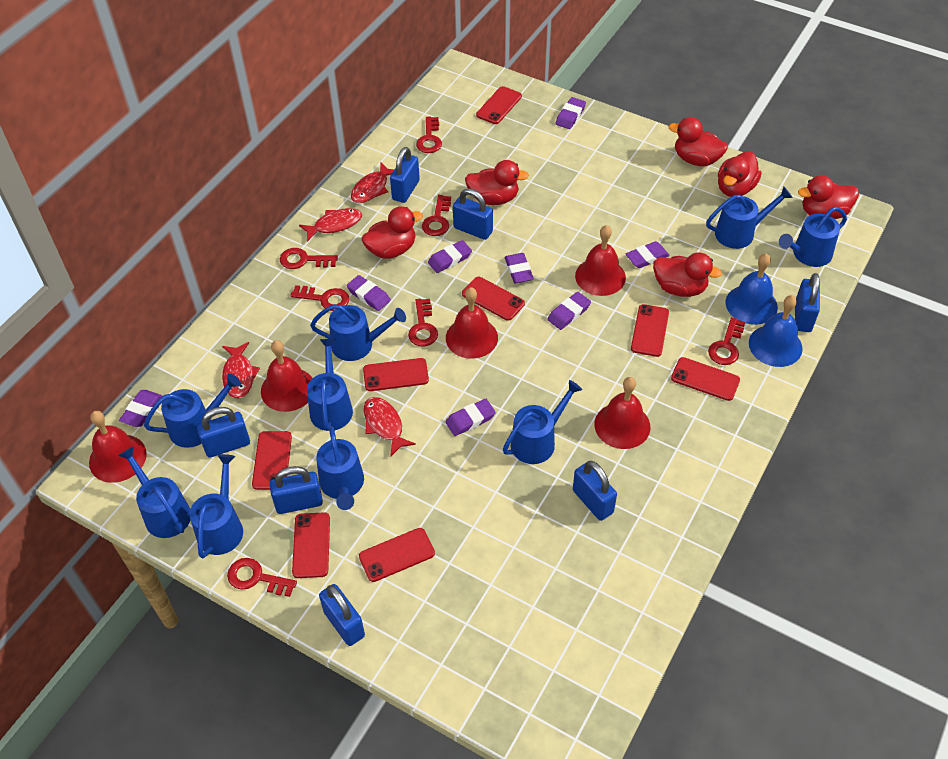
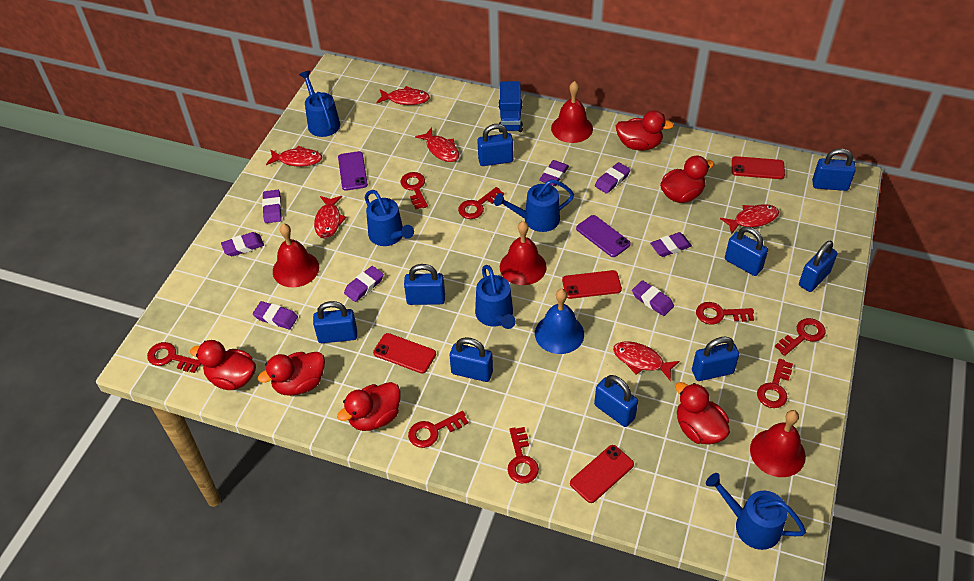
blue bell: 2 -> 1
blue padlock: 7 -> 9
blue truck: 0 -> 1
blue watering can: 9 -> 5
purple phone: 0 -> 2
red bell: 5 -> 4
red fish: 4 -> 6
red key: 7 -> 8
red phone: 8 -> 4

